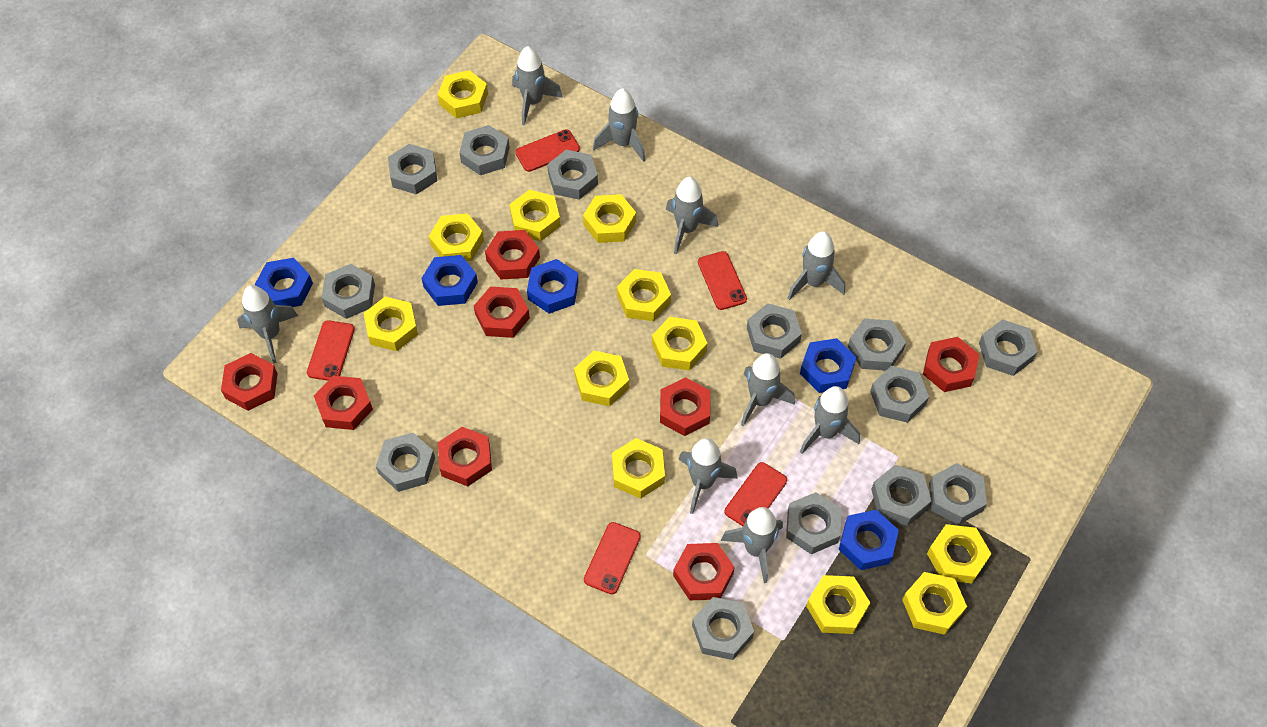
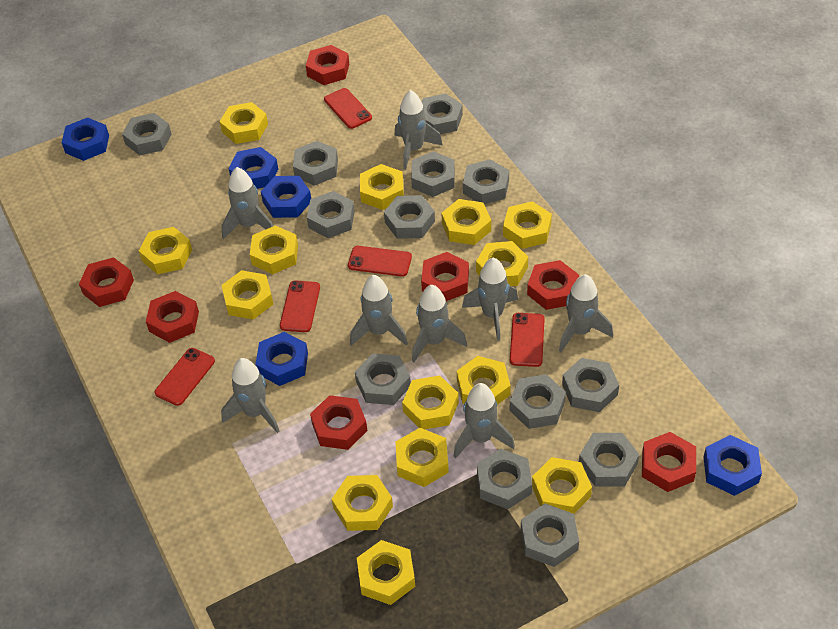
grey rocket: 9 -> 8
red nut: 8 -> 7
yellow nut: 12 -> 14

